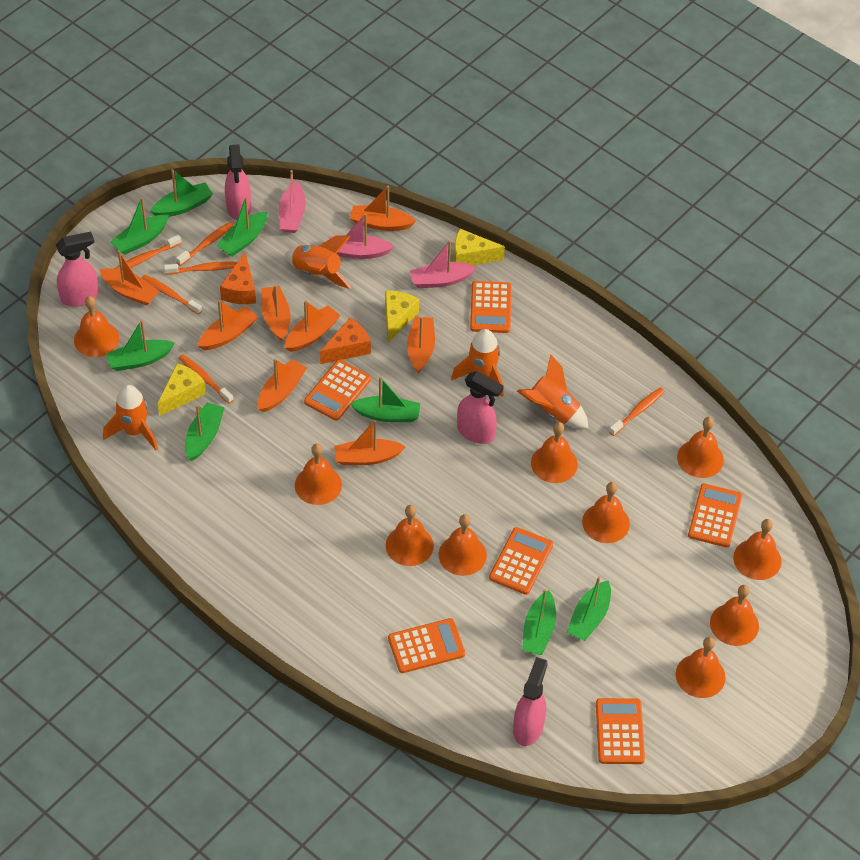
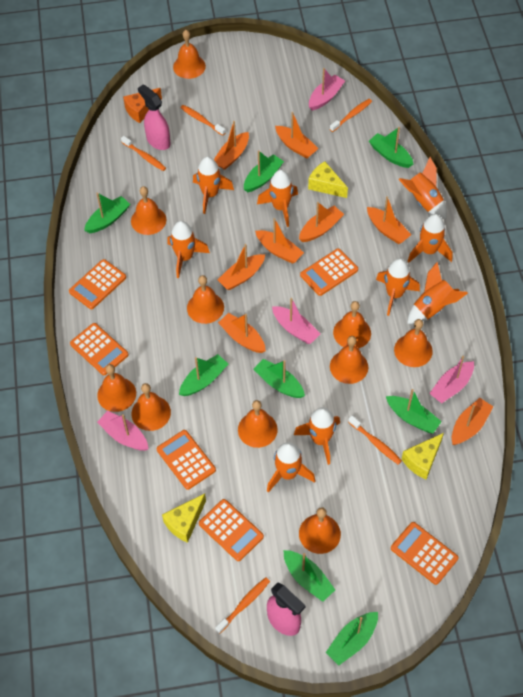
orange cheese: 2 -> 1
orange rocket: 4 -> 9
orange toothbrush: 6 -> 5
pink boat: 3 -> 4
pink spray bottle: 4 -> 2

